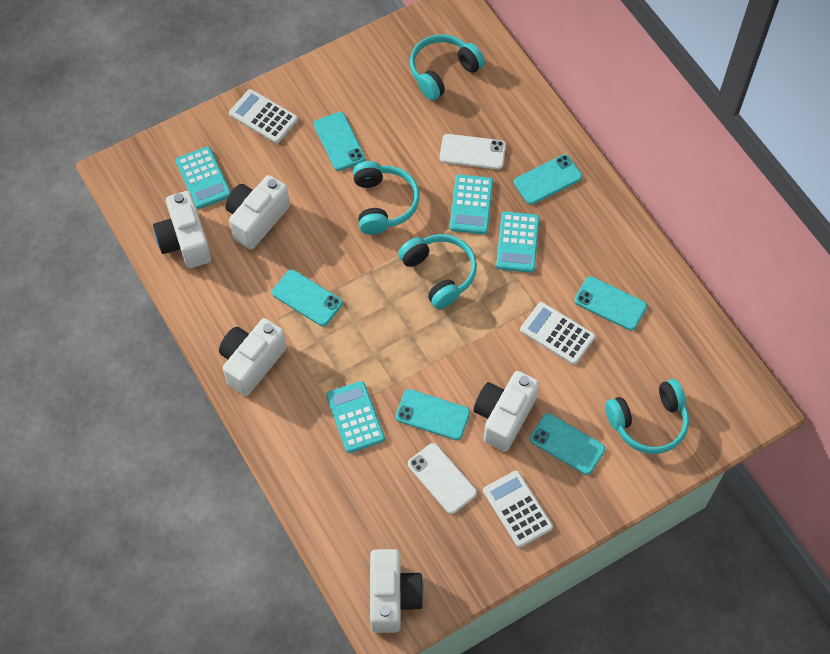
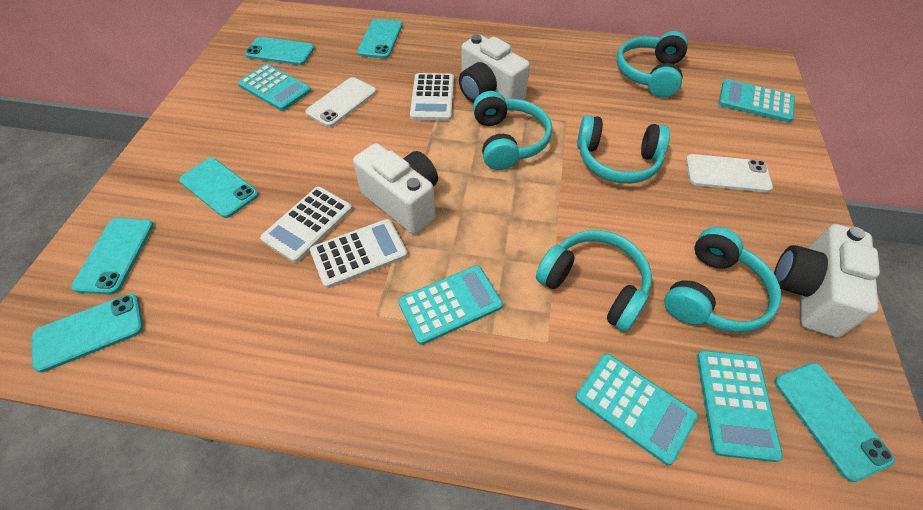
turquoise calculator: 4 -> 5
turquoise headphones: 4 -> 5
white camera: 5 -> 3

